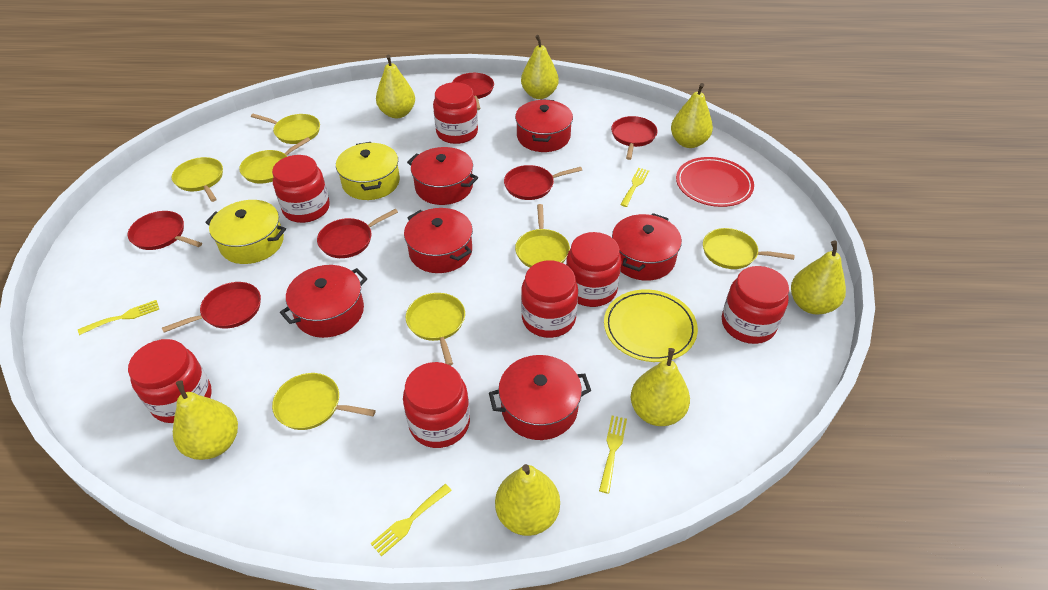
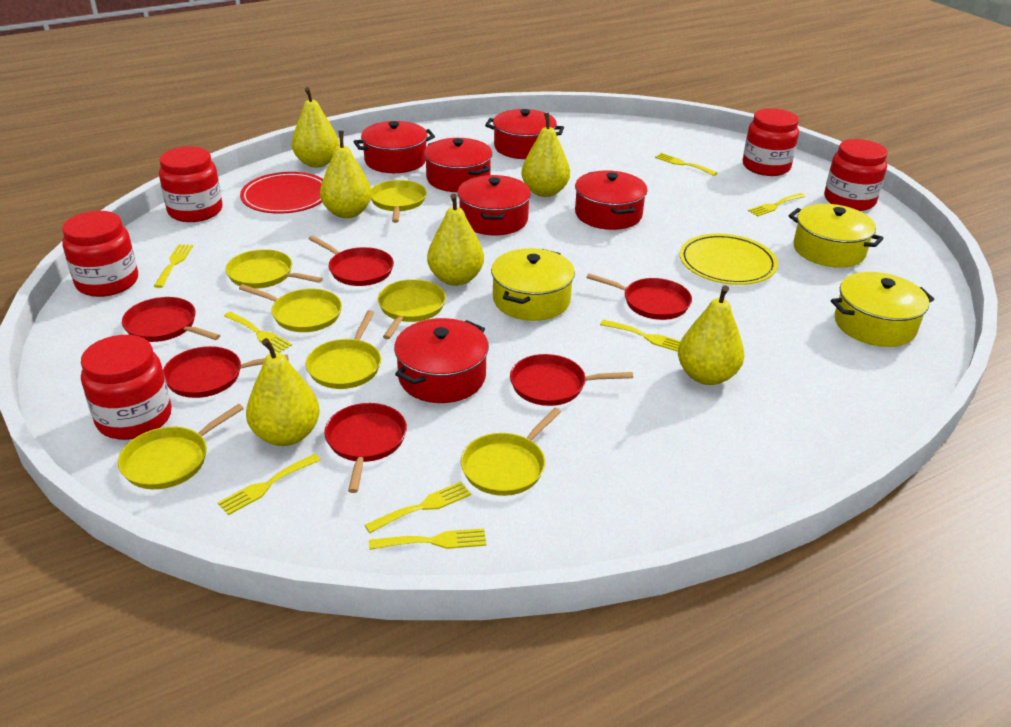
red jar: 7 -> 5
yellow fork: 4 -> 8
yellow pear: 7 -> 6
yellow pot: 2 -> 3

